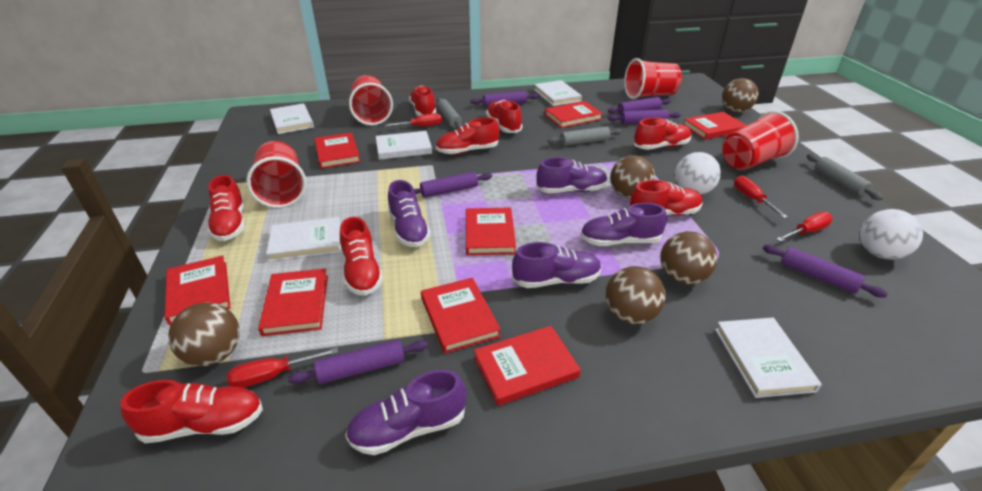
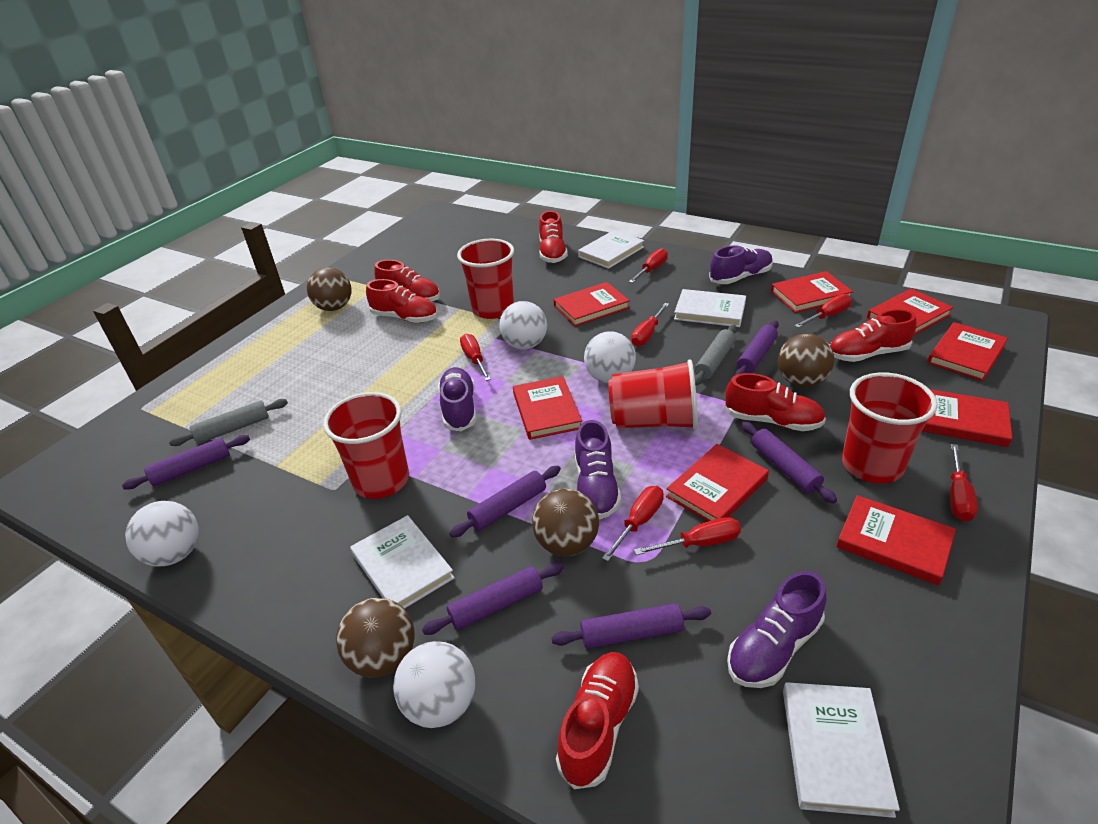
brown ball: 5 -> 4
grey rolling pin: 3 -> 2
purple shoe: 5 -> 4
red screwdriver: 4 -> 7
red shoe: 8 -> 6
white ball: 2 -> 4
white book: 5 -> 4

